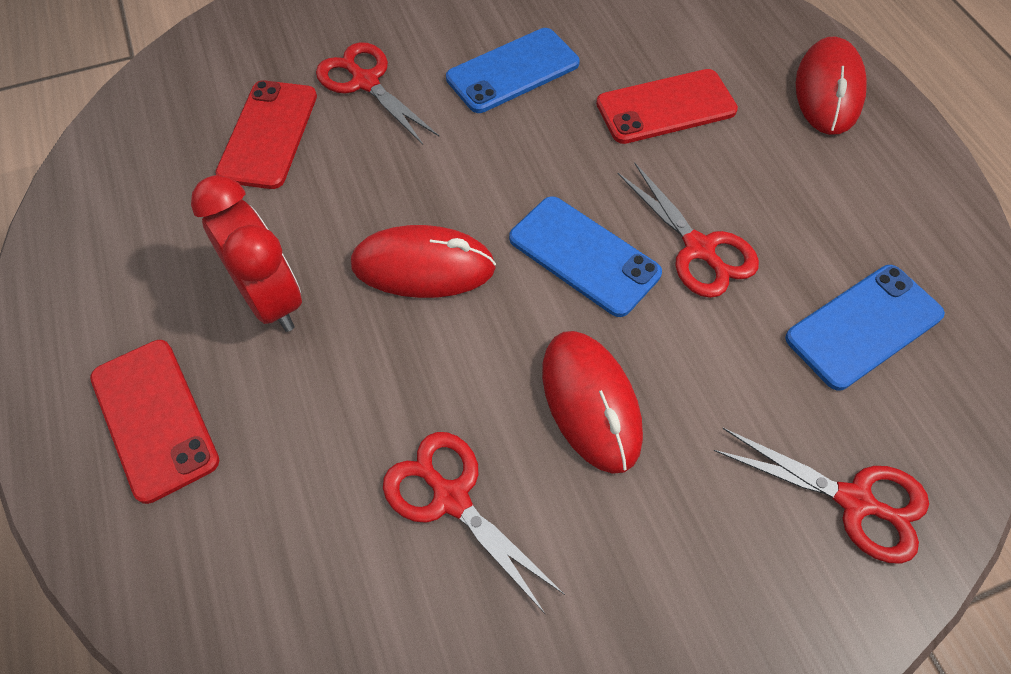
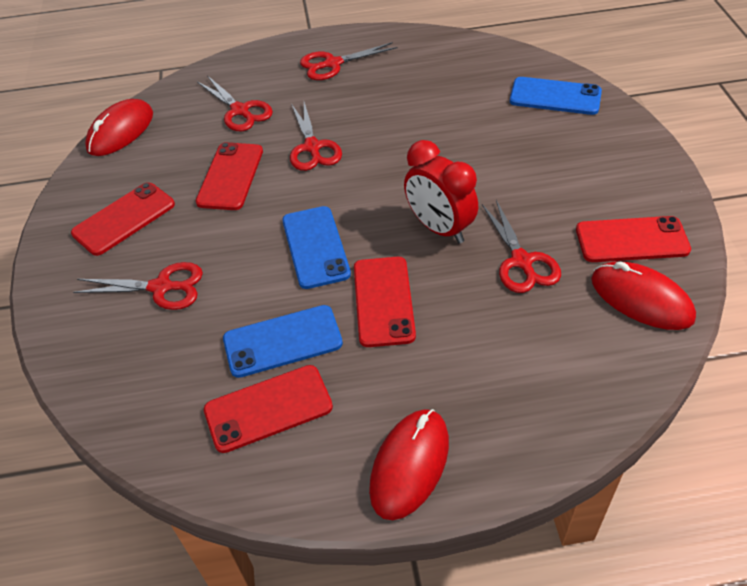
red phone: 3 -> 5
red scissors: 4 -> 5

